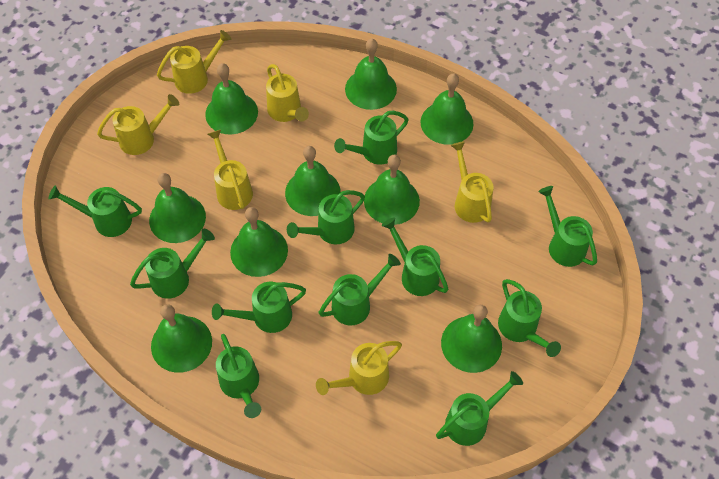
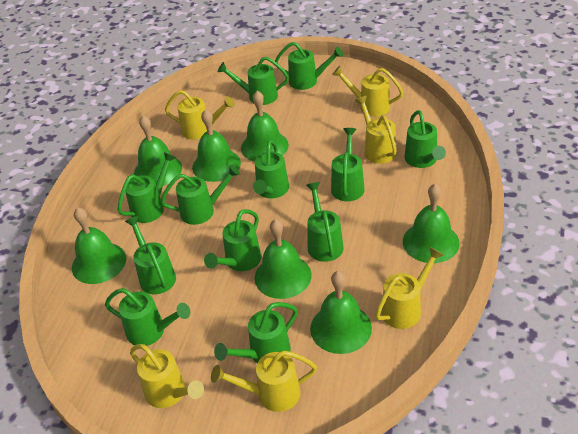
green bell: 9 -> 7
green watering can: 11 -> 12

